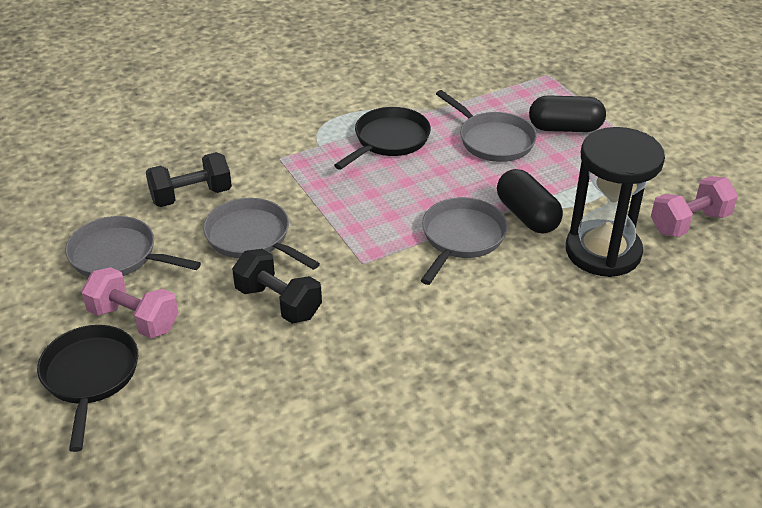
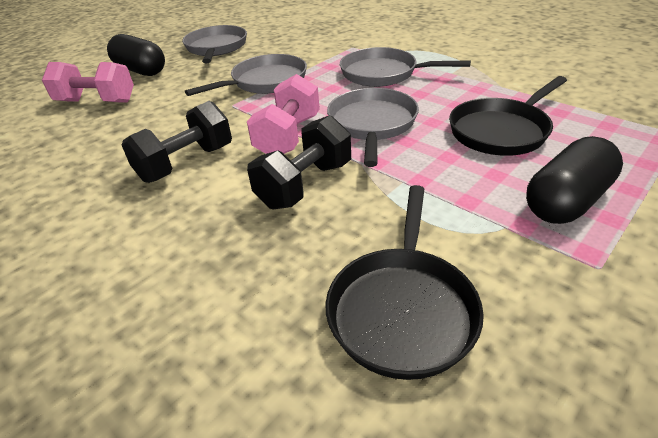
black hourglass: 1 -> 0

